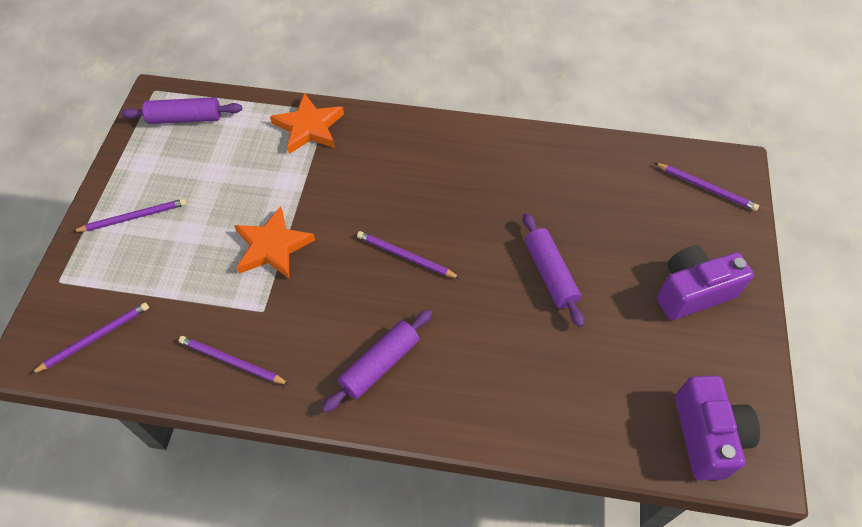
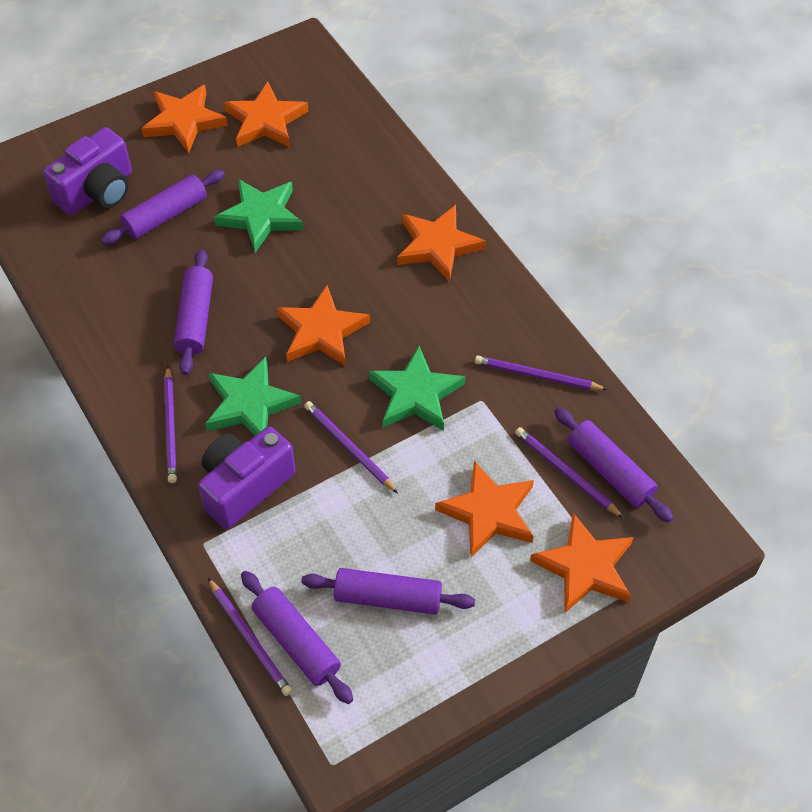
green star: 0 -> 3
orange star: 2 -> 6
purple rolling pin: 3 -> 5

